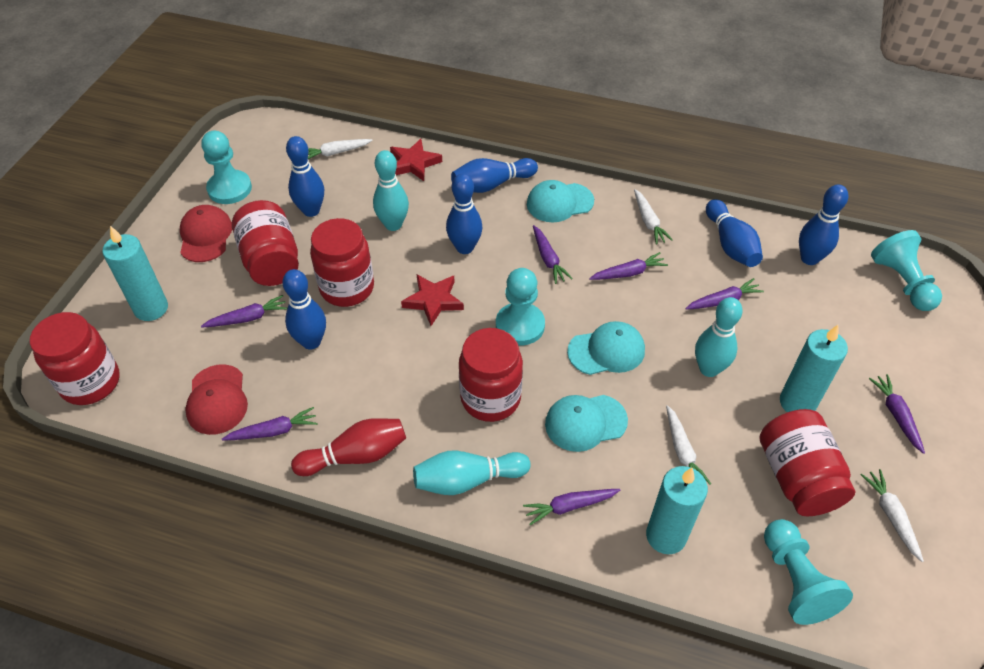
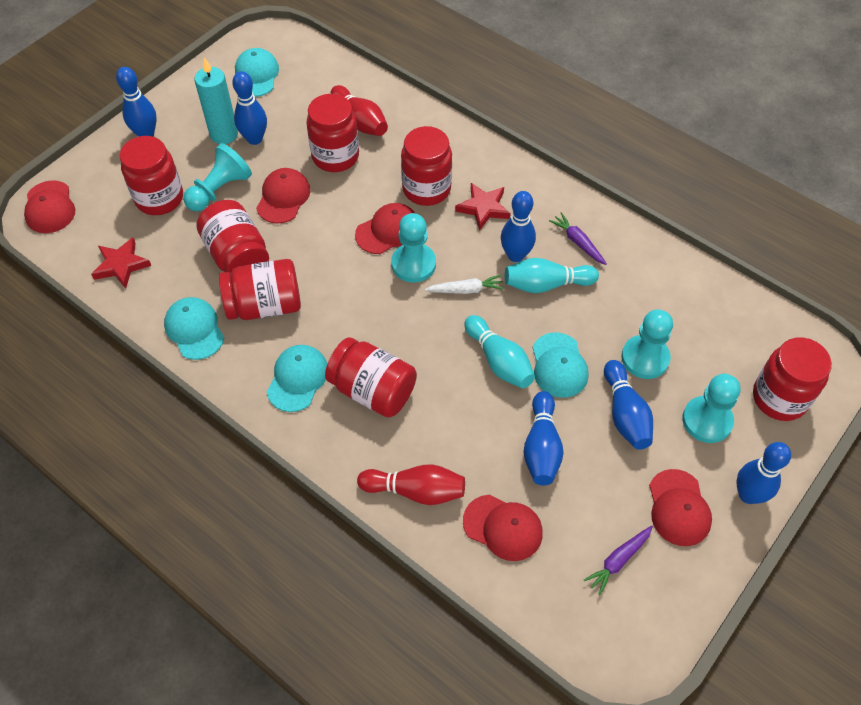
purple carrot: 7 -> 2
red bowling pin: 1 -> 2
red cap: 2 -> 5
red jar: 5 -> 7
turquoise bowling pin: 3 -> 2
turquoise candle: 3 -> 1
turquoise cap: 3 -> 4
white carrot: 4 -> 1

